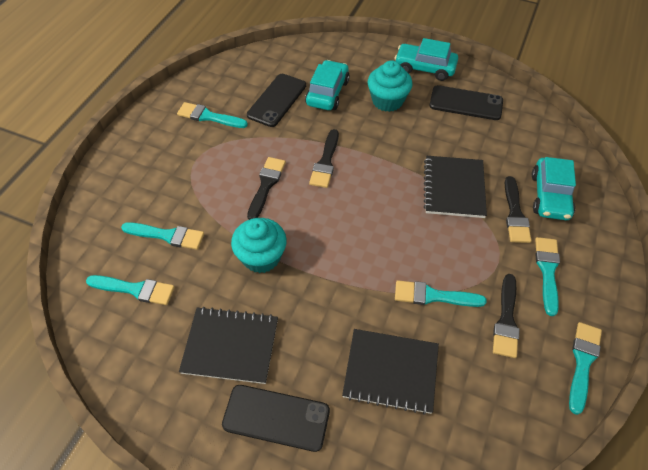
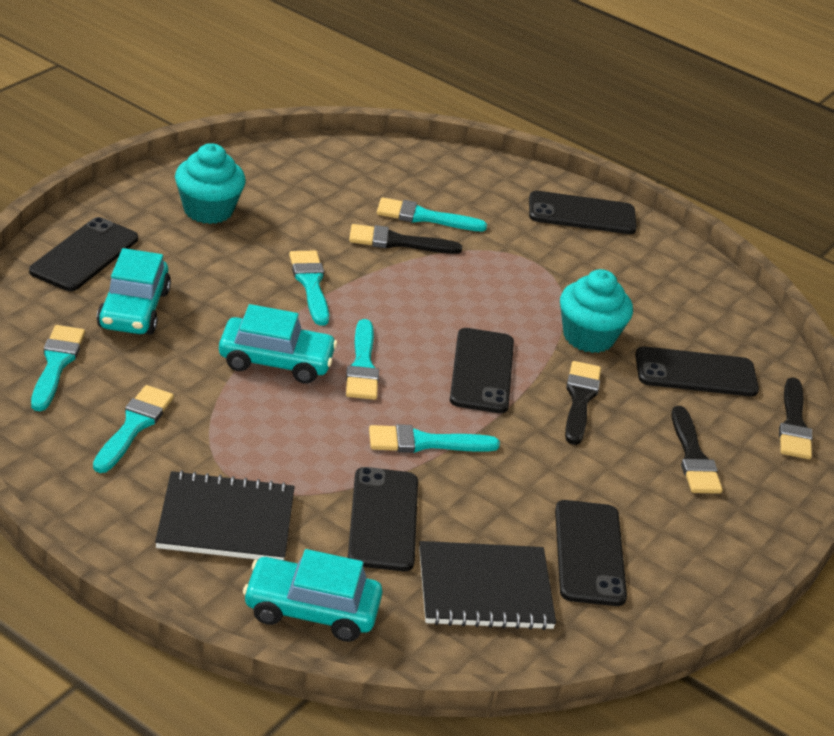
black notebook: 3 -> 2
black phone: 3 -> 6

